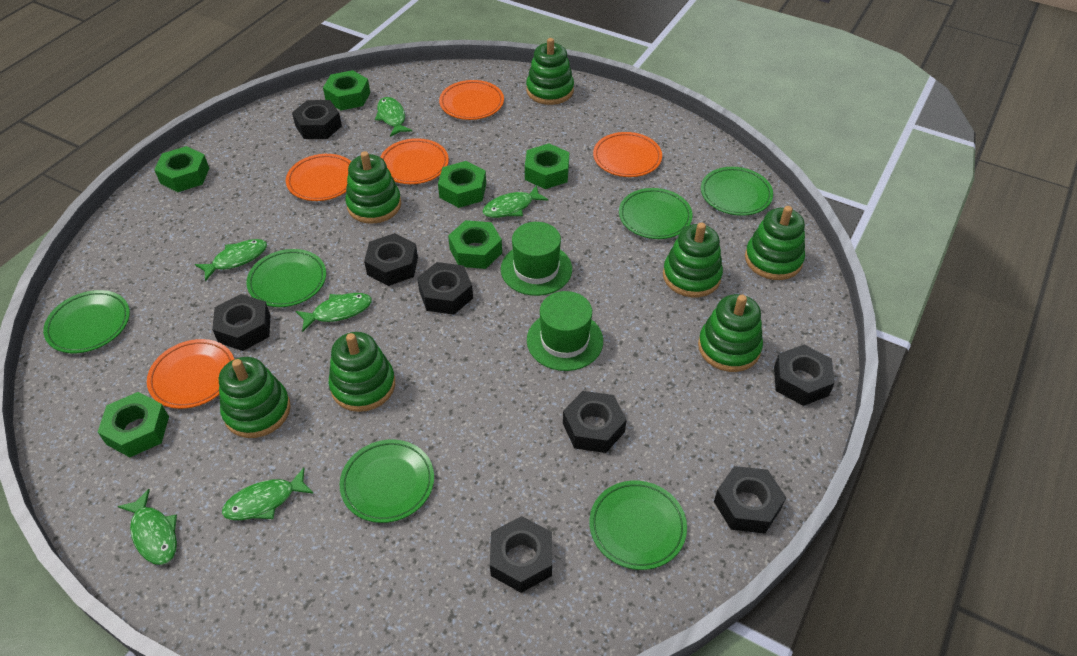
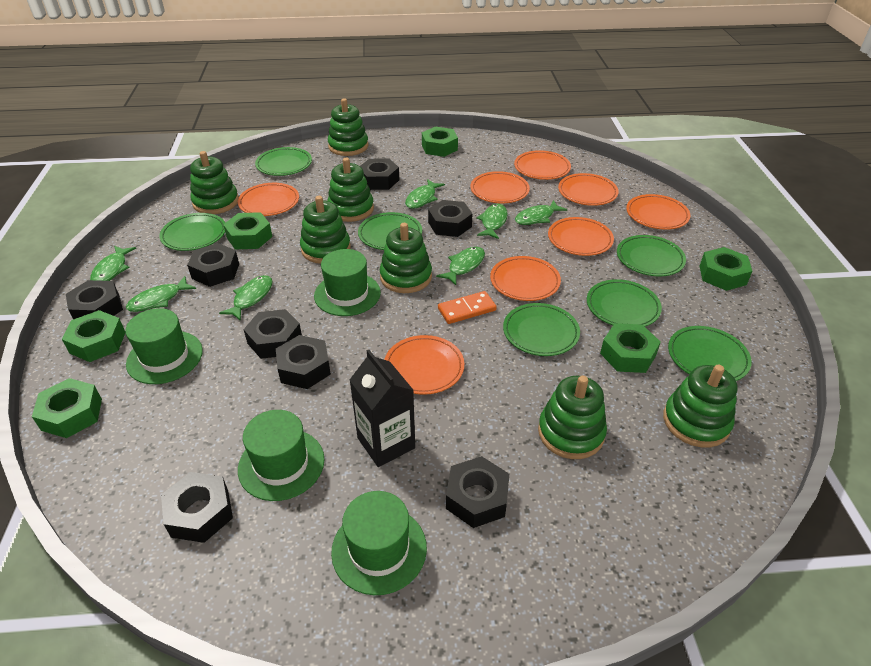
black carton: 0 -> 1
green fish: 6 -> 7
green hat: 2 -> 4
green plate: 6 -> 7
orange domino: 0 -> 1
orange plate: 5 -> 8

